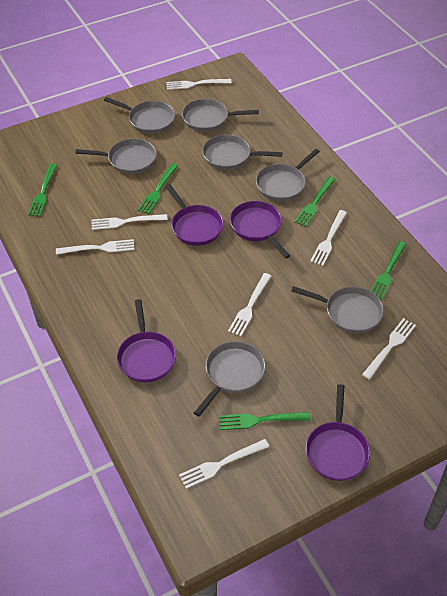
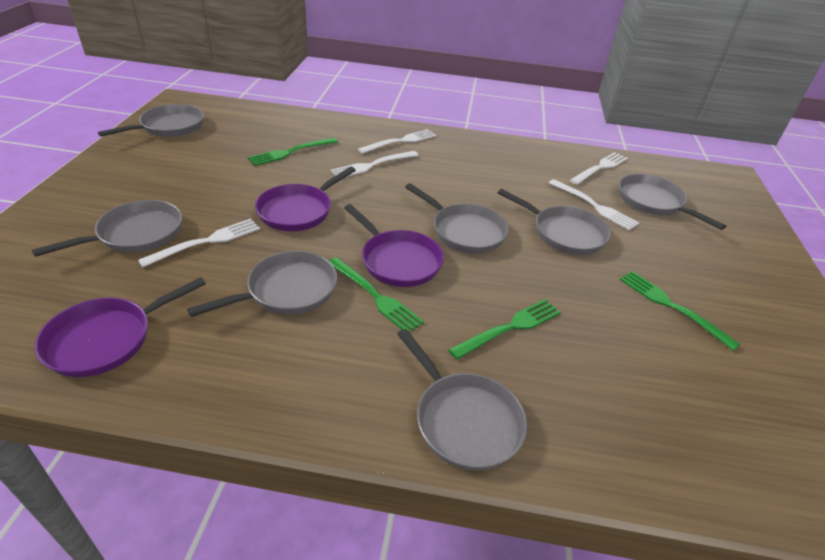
green fork: 5 -> 4
purple pan: 4 -> 3
white fork: 7 -> 5

